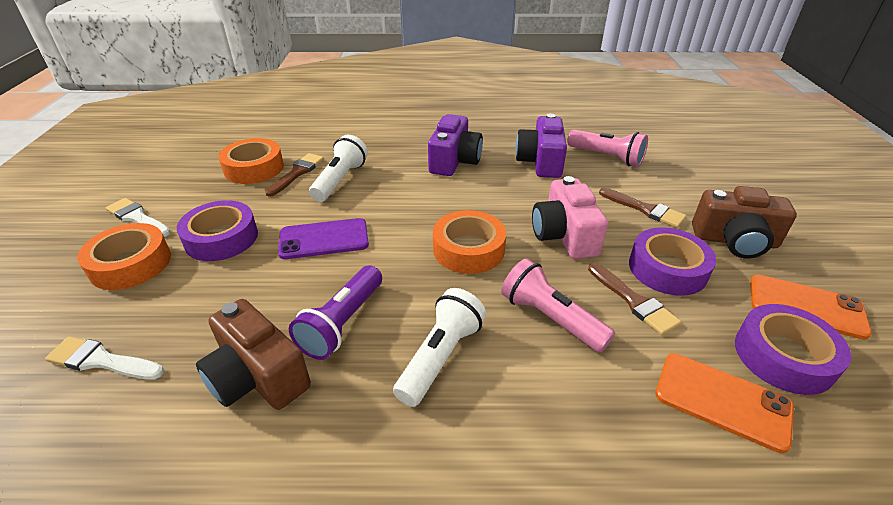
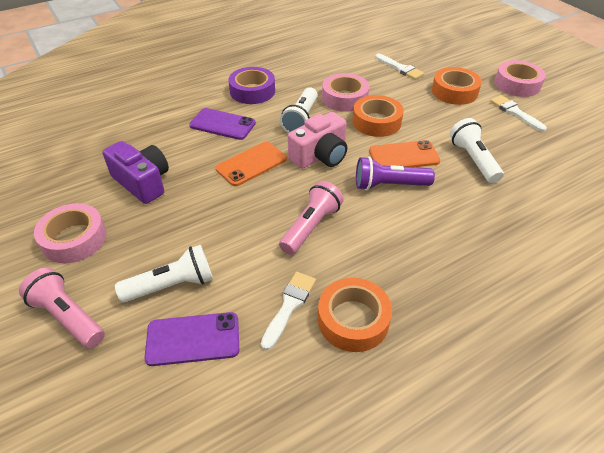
brown brush: 3 -> 0
brown camera: 2 -> 0
pink tape: 0 -> 3
purple camera: 2 -> 1
purple phone: 1 -> 2
purple tape: 3 -> 1
white brush: 2 -> 3
white flashlight: 2 -> 3

